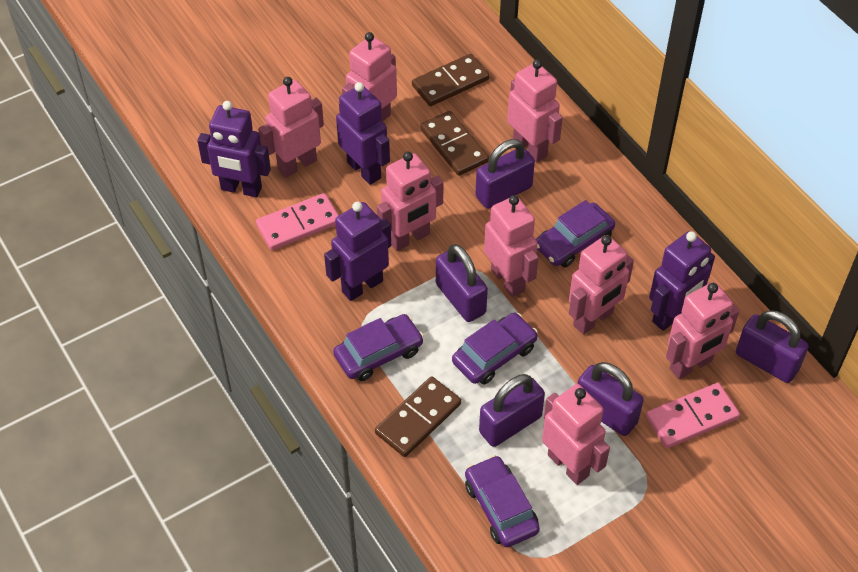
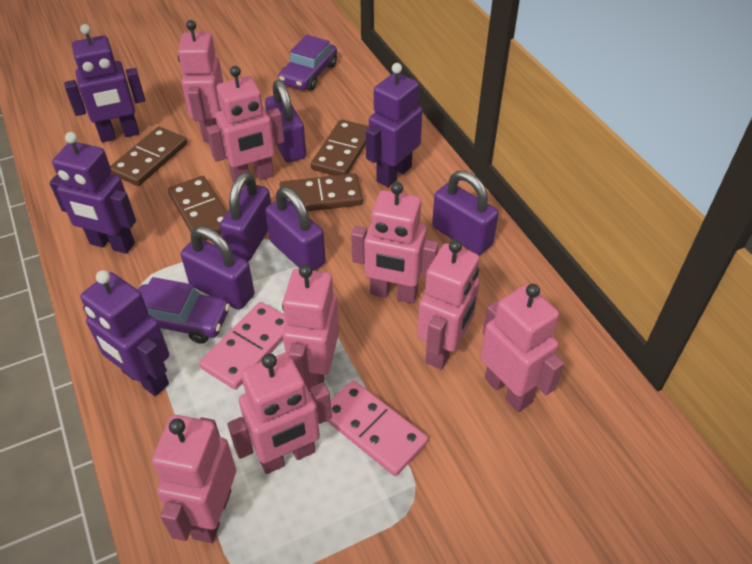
brown domino: 3 -> 4
purple car: 4 -> 2

